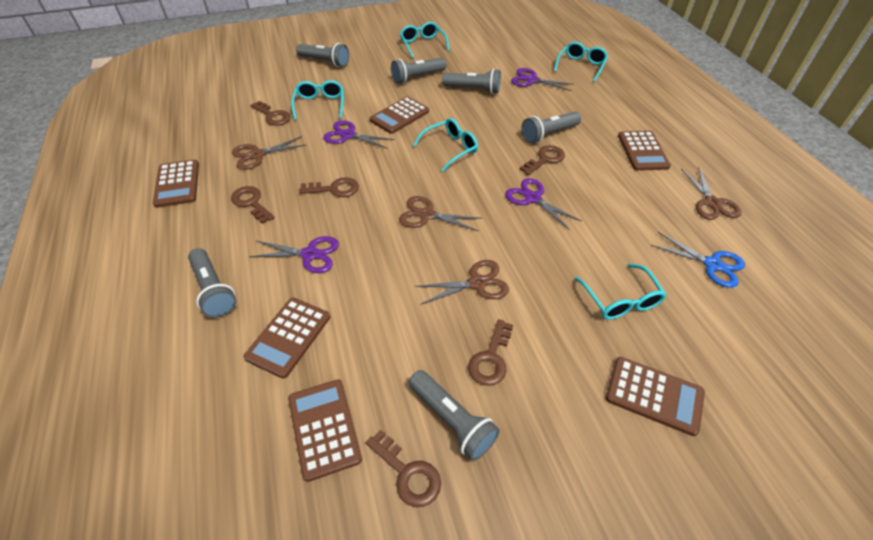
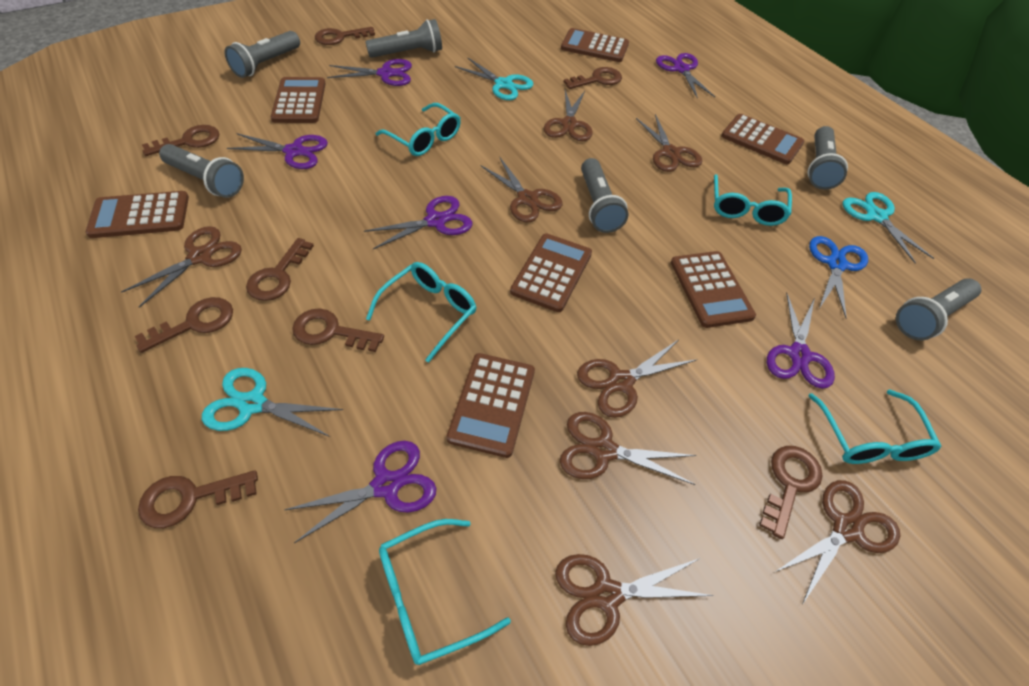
brown calculator: 6 -> 7
brown key: 6 -> 8
brown scissors: 4 -> 8
purple scissors: 4 -> 6
turquoise scissors: 0 -> 3

